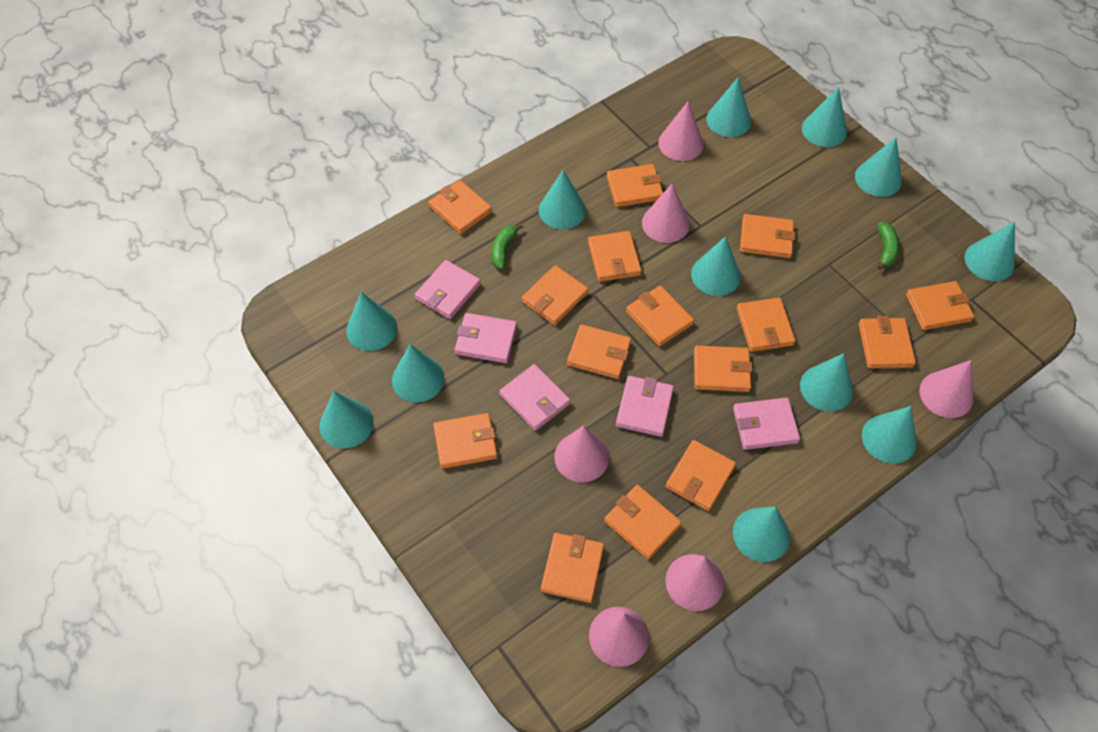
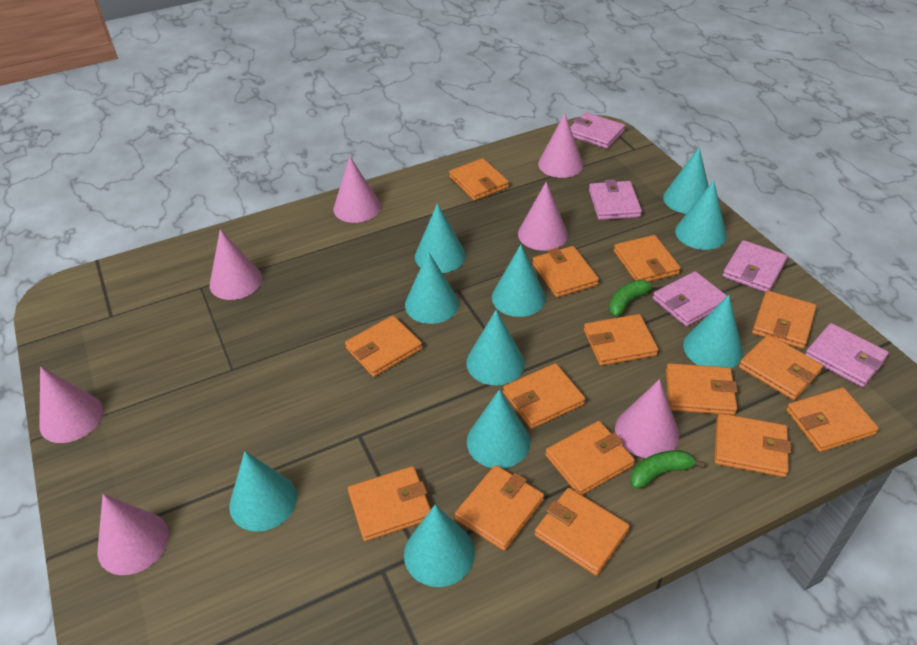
pink cone: 6 -> 7
turquoise cone: 12 -> 10

